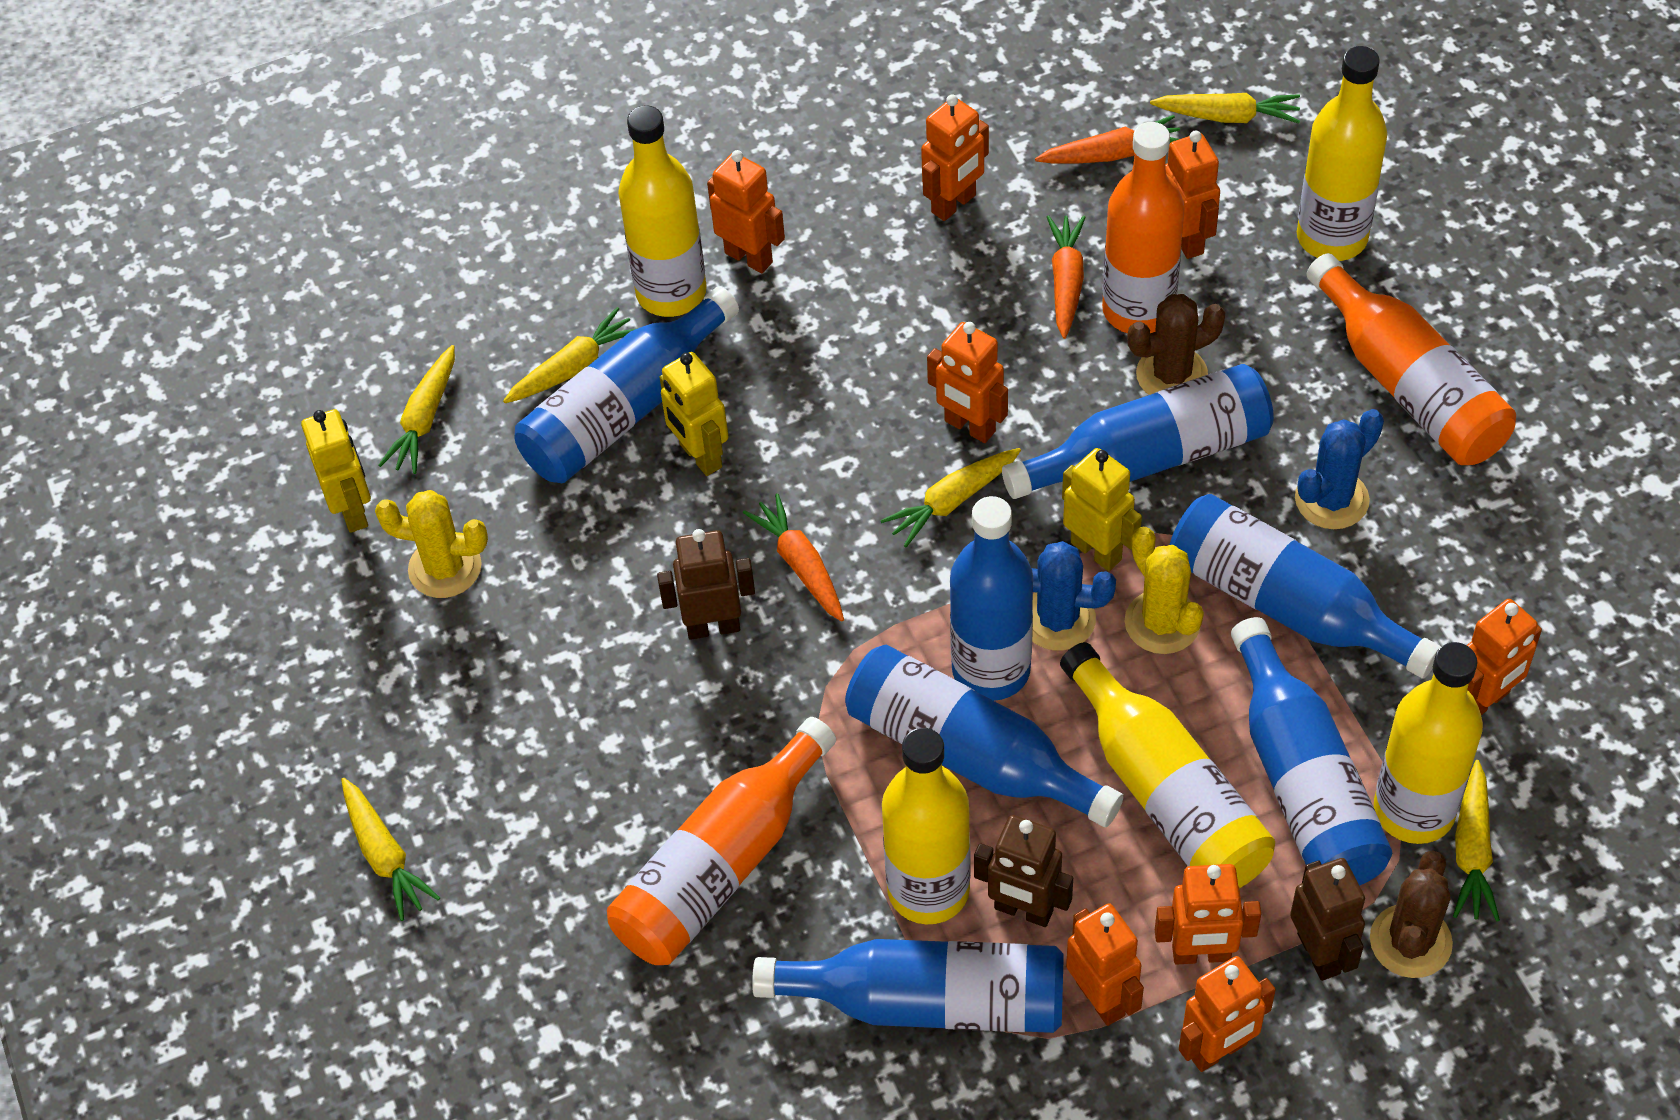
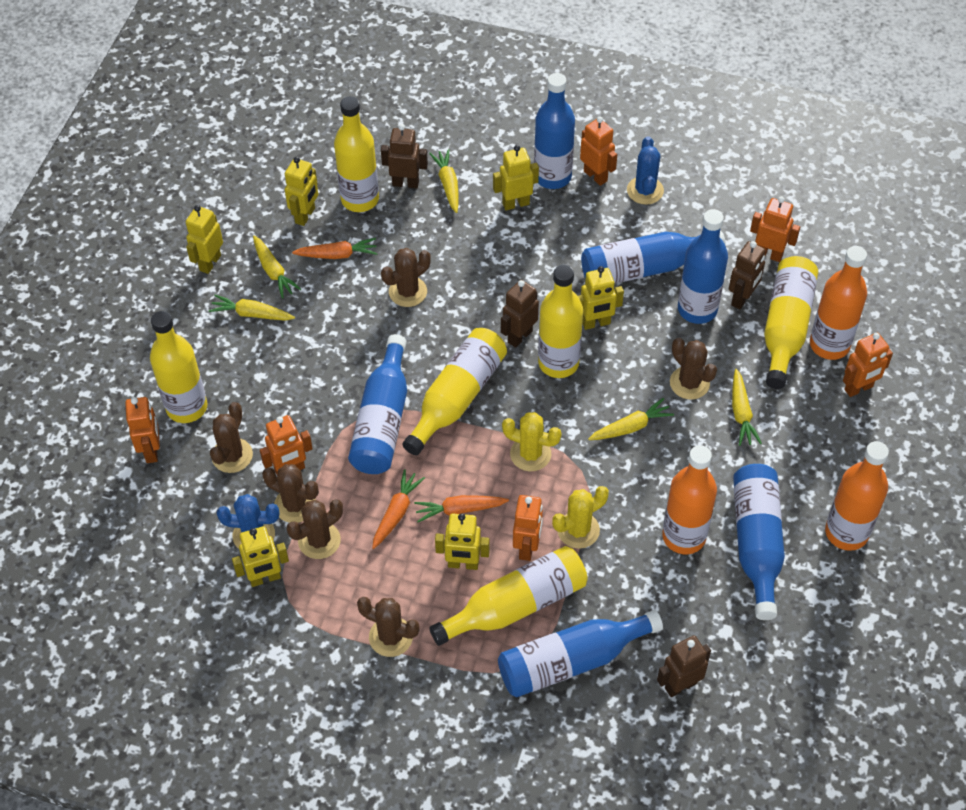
blue bottle: 7 -> 6
brown cactus: 2 -> 6
brown robot: 3 -> 4
orange robot: 8 -> 6
yellow bottle: 5 -> 6
yellow carrot: 6 -> 5
yellow robot: 3 -> 6

